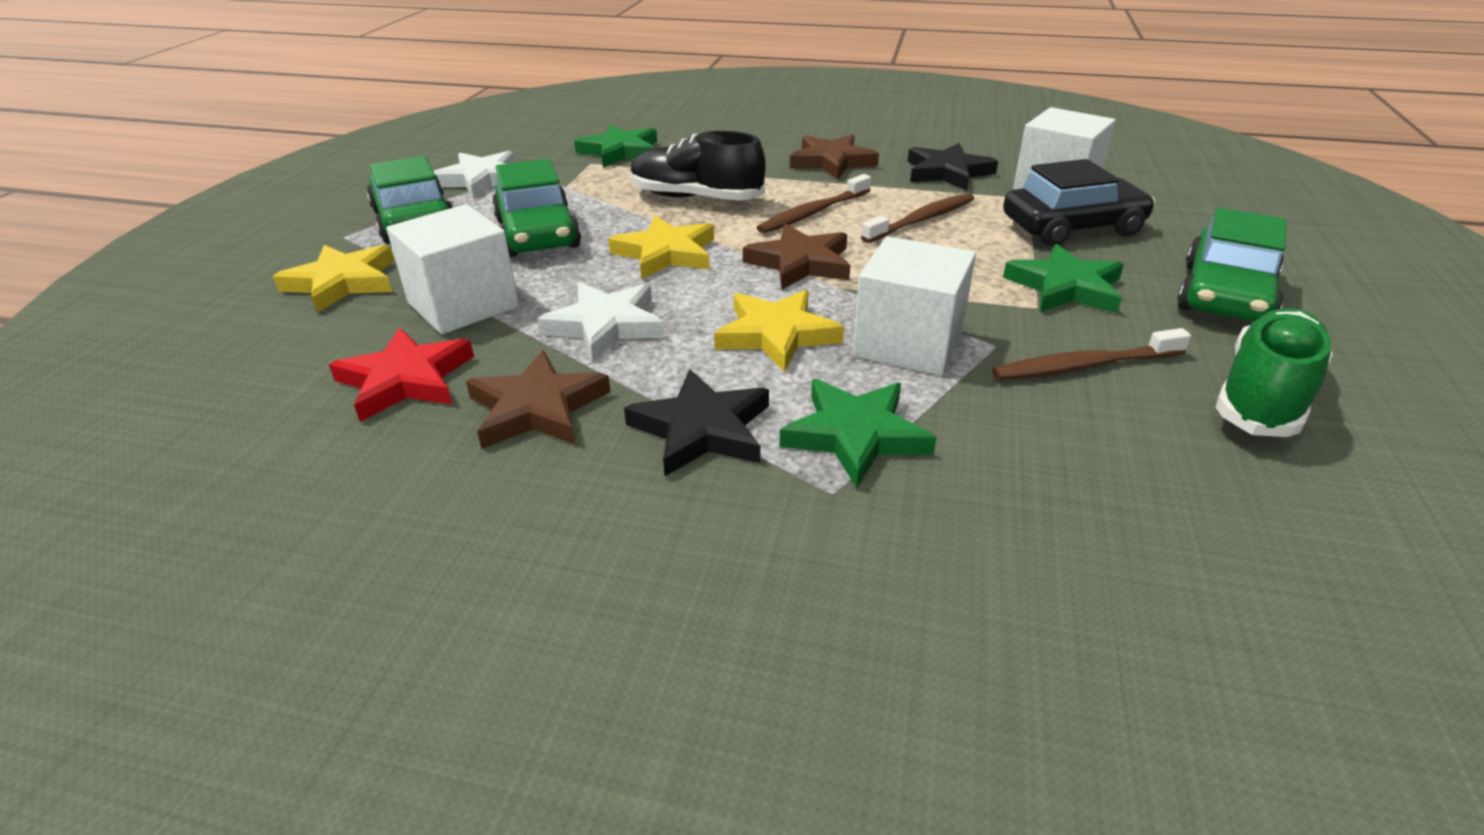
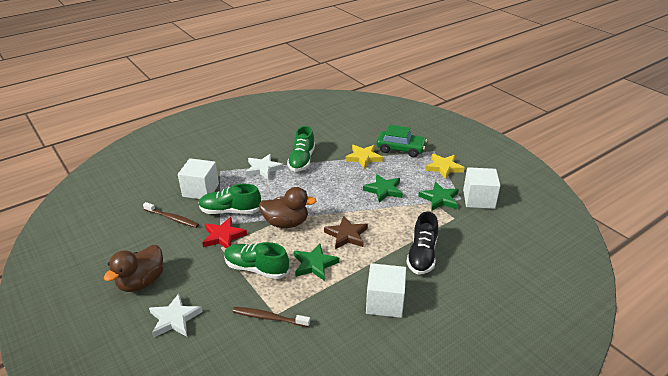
black car: 1 -> 0
black star: 2 -> 0
brown duck: 0 -> 2
brown star: 3 -> 1
brown toothbrush: 3 -> 2
green car: 3 -> 1
green shoe: 1 -> 3
yellow star: 3 -> 2

